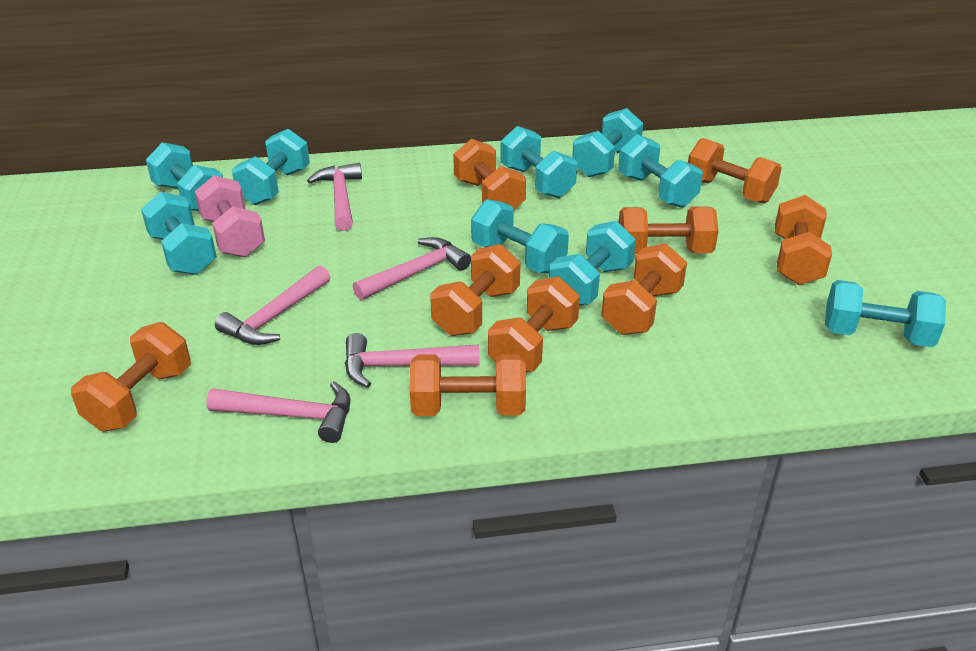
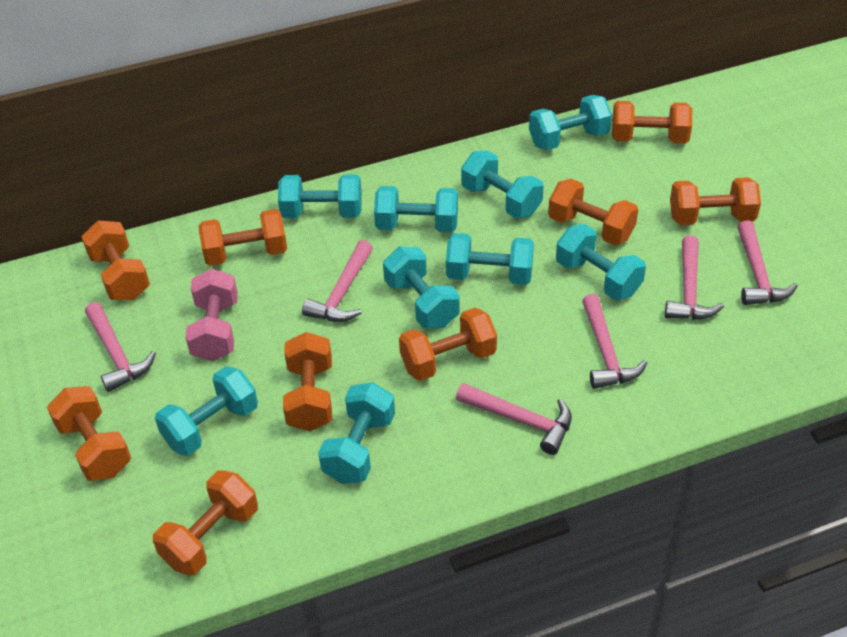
pink hammer: 5 -> 6

